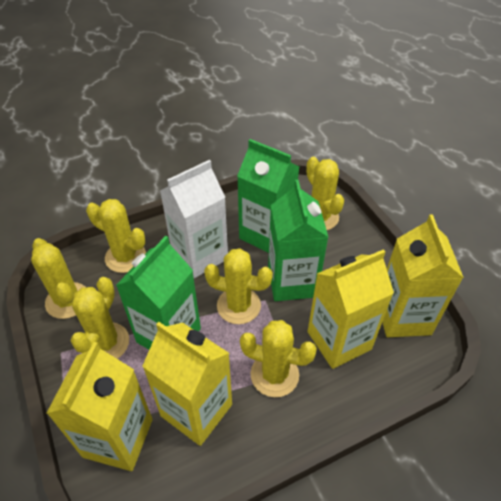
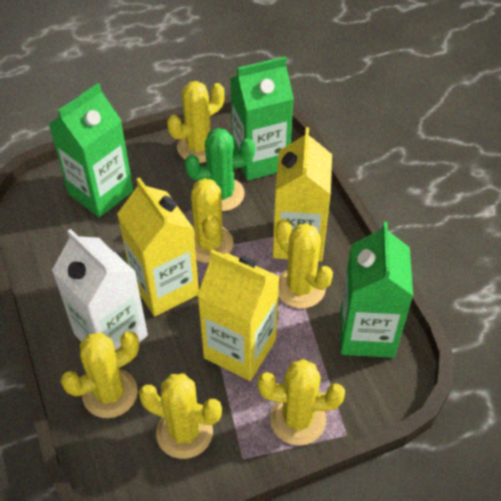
green cactus: 0 -> 1
yellow carton: 4 -> 3

